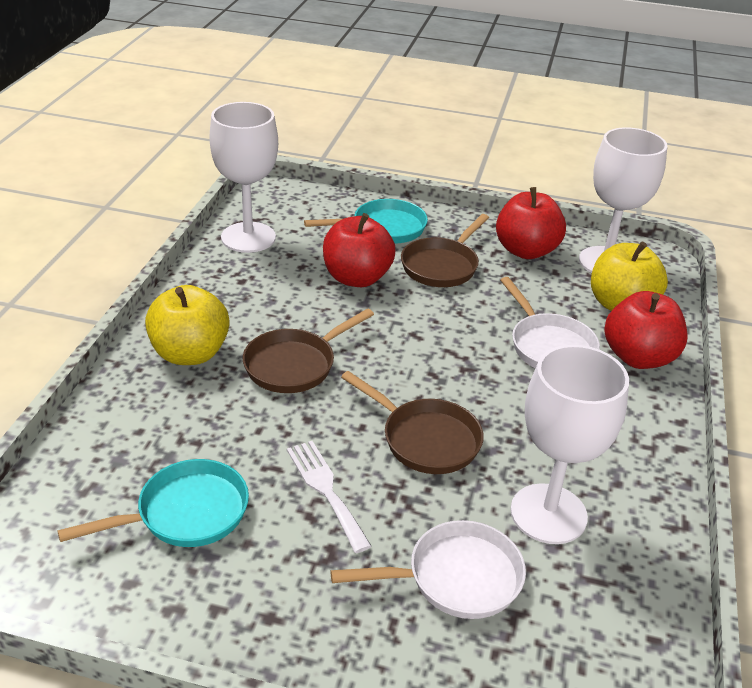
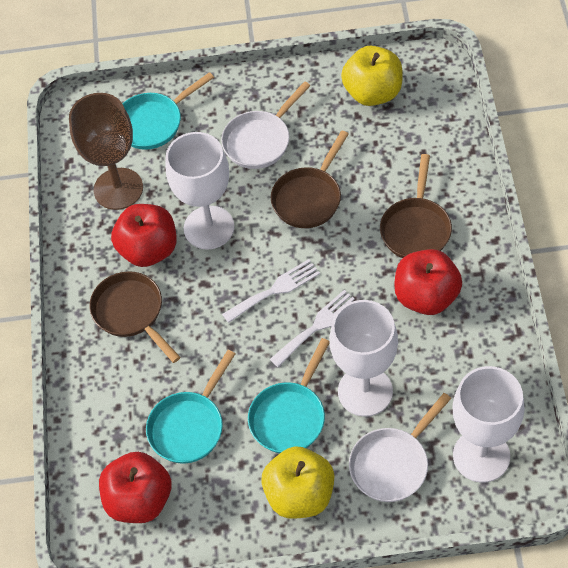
brown goblet: 0 -> 1
turquoise pan: 2 -> 3
white fork: 1 -> 2

